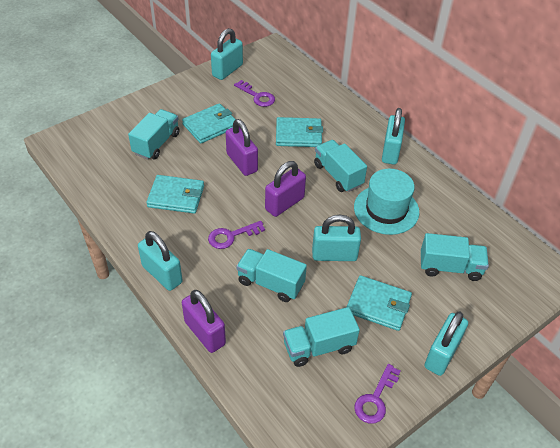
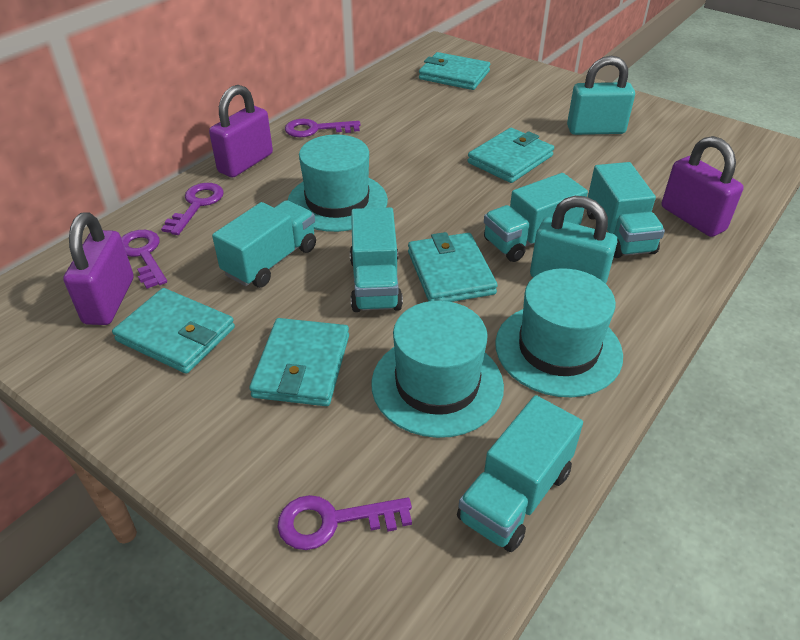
purple key: 3 -> 4
turquoise hat: 1 -> 3
turquoise padlock: 5 -> 2
turquoise wallet: 4 -> 5

